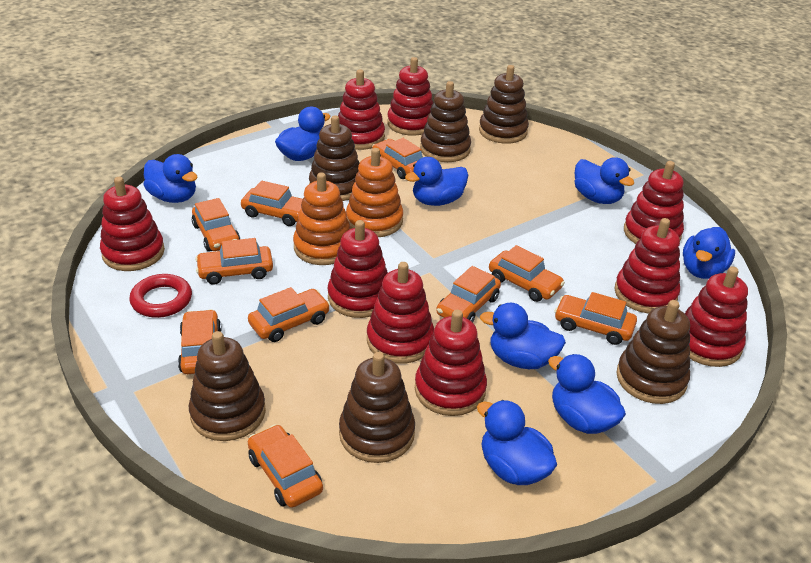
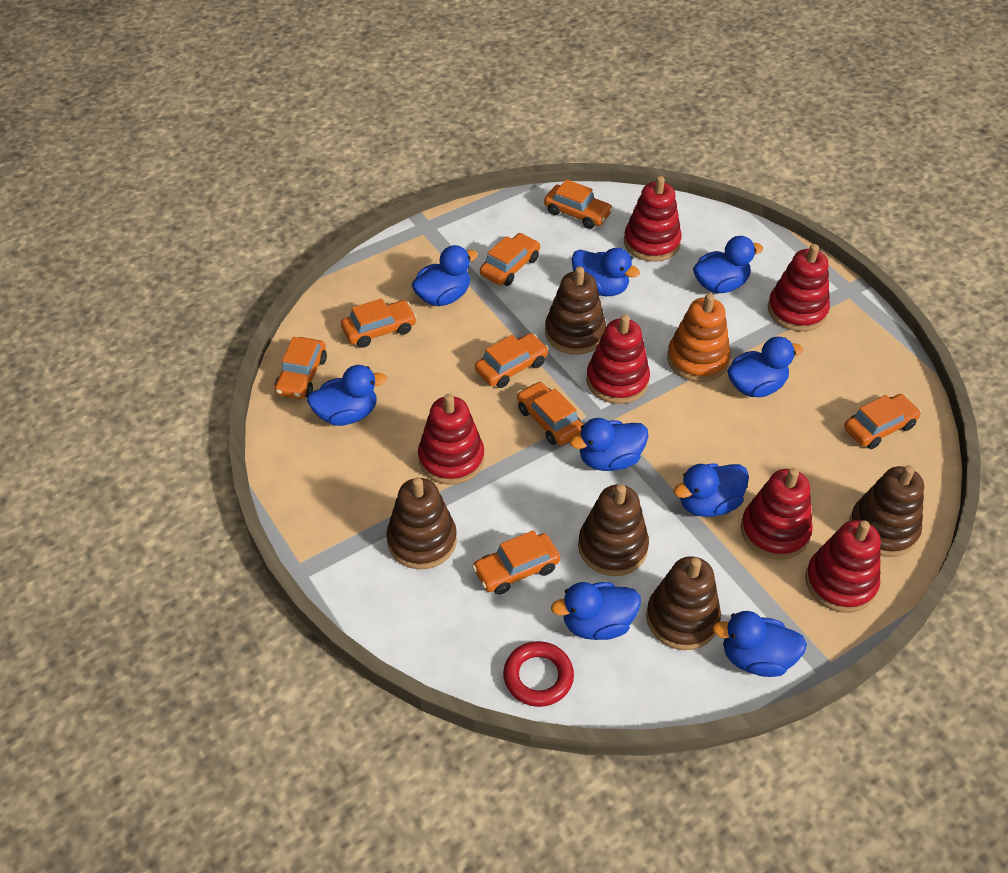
blue duck: 8 -> 9
brown stacking toy: 6 -> 5
orange car: 10 -> 8
orange stacking toy: 2 -> 1
red stacking toy: 9 -> 6

